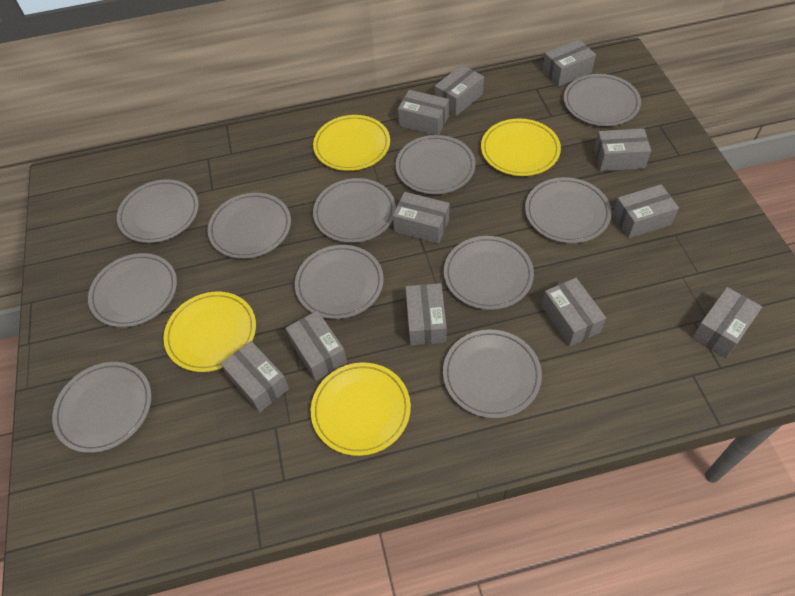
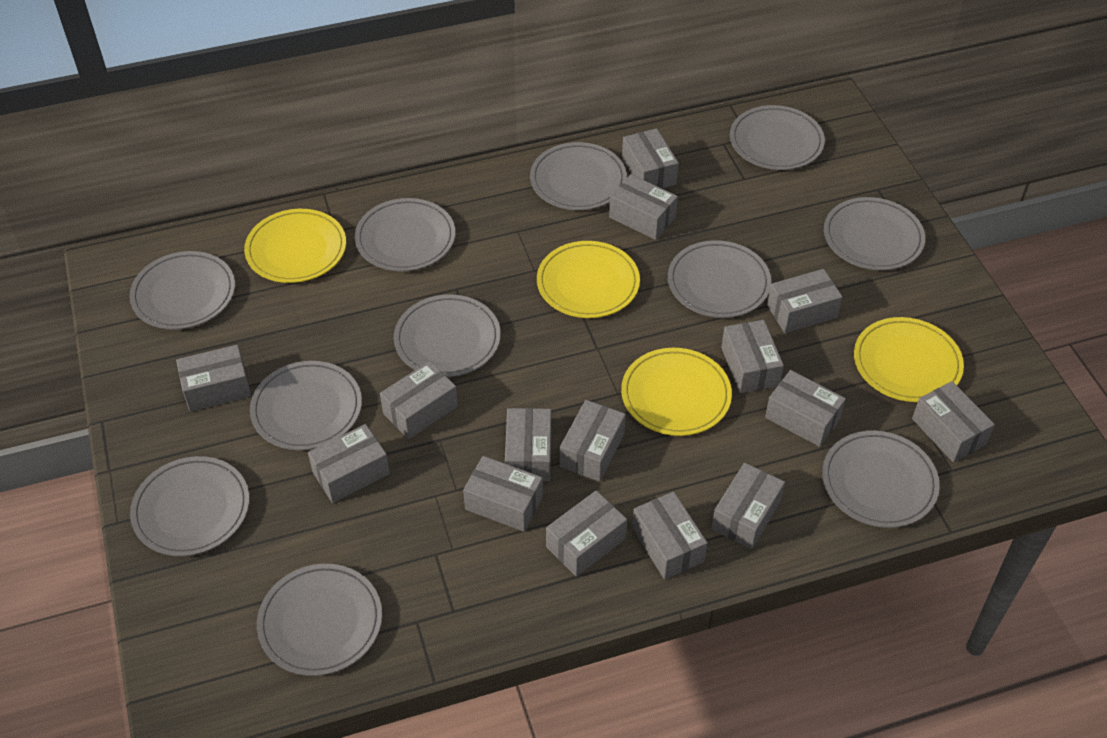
grey box: 11 -> 15

